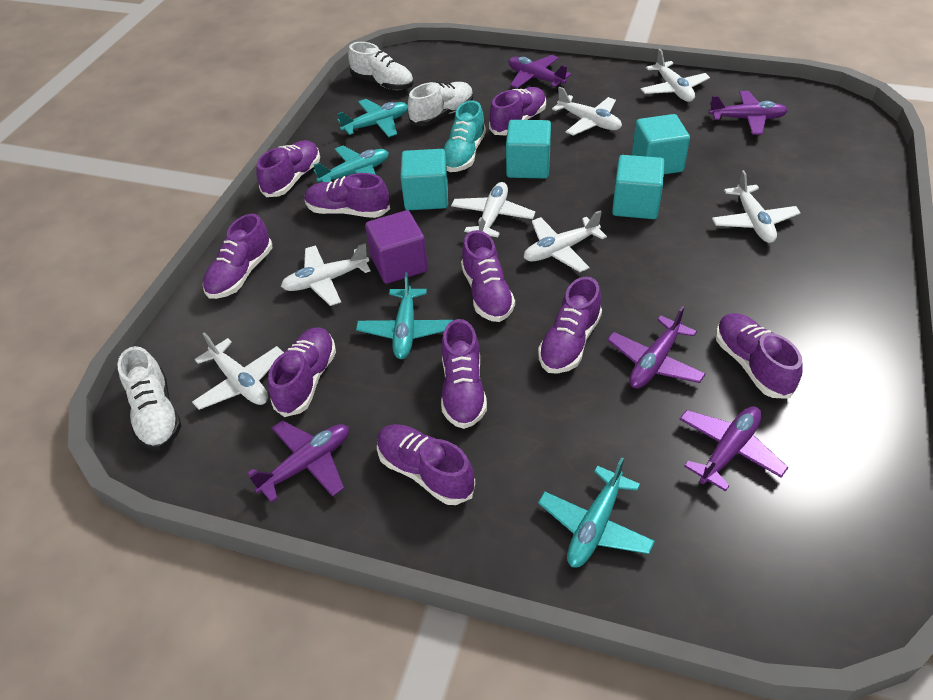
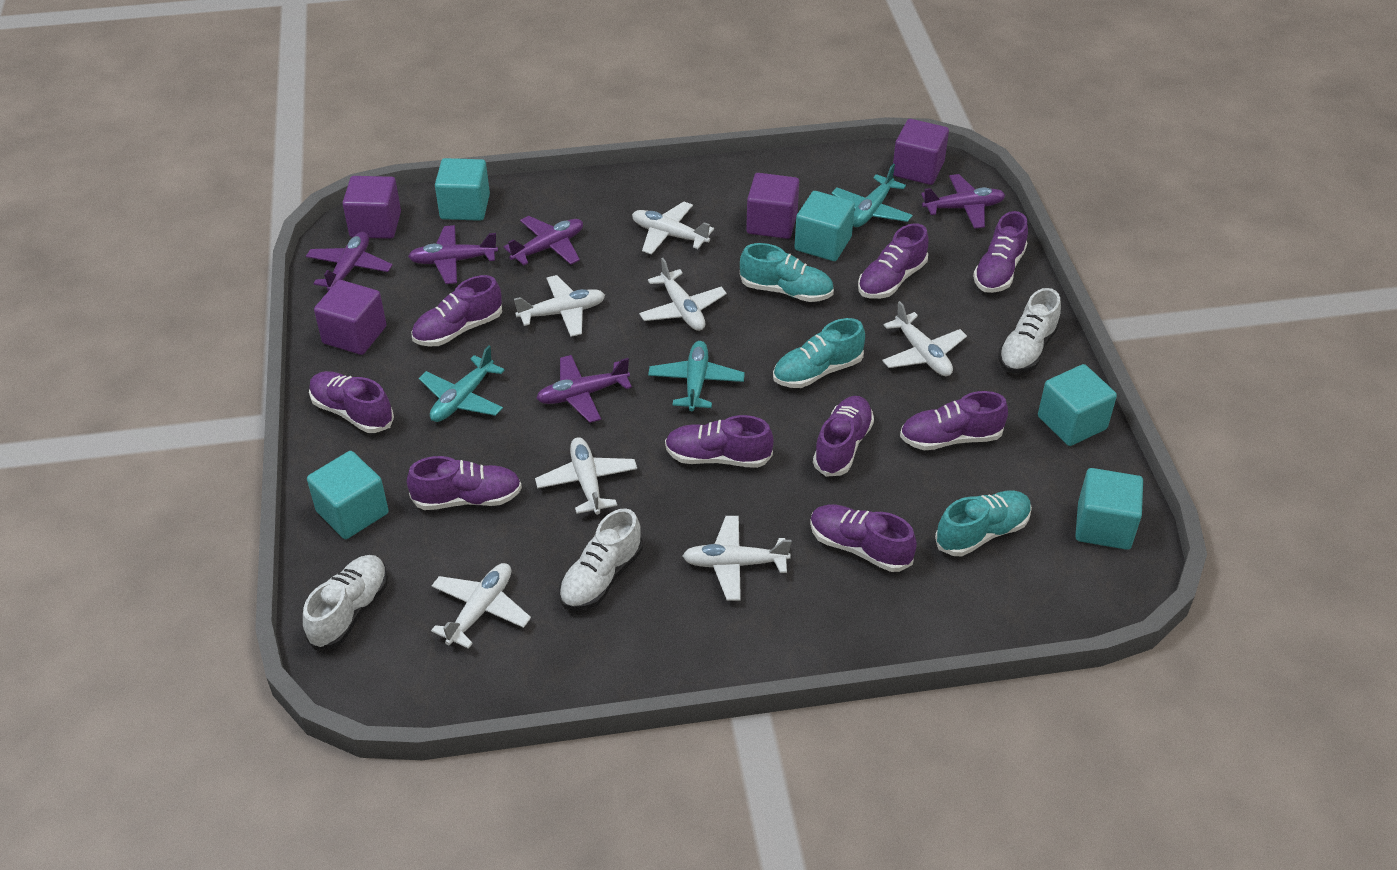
purple cube: 1 -> 4
purple shoe: 10 -> 9
turquoise cube: 4 -> 5
turquoise plane: 4 -> 3
turquoise shoe: 1 -> 3

